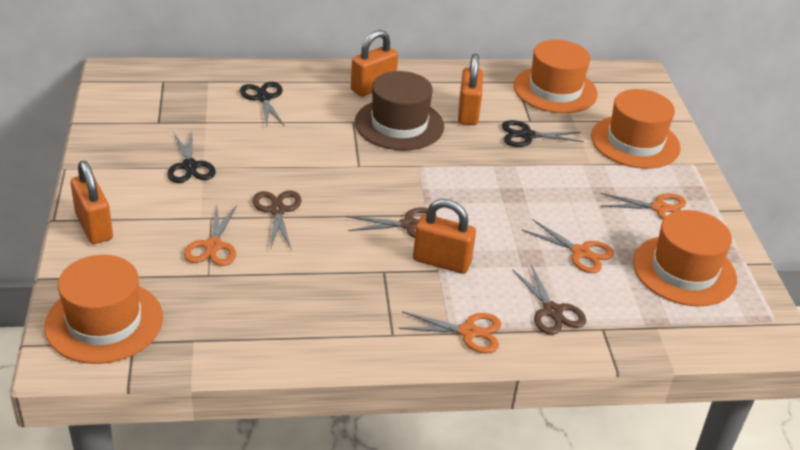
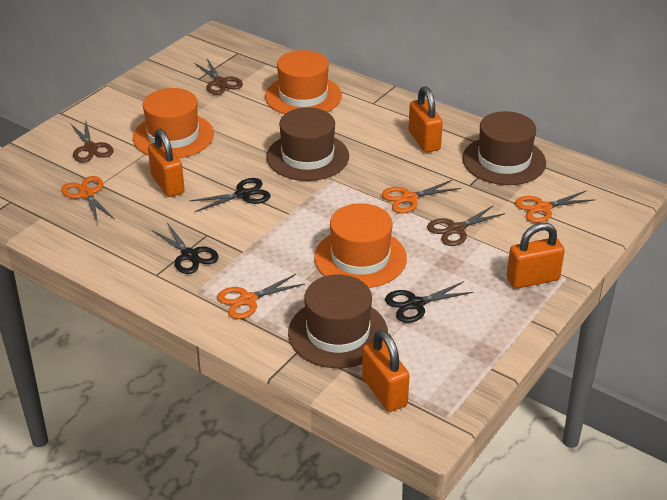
brown hat: 1 -> 3
orange hat: 4 -> 3

